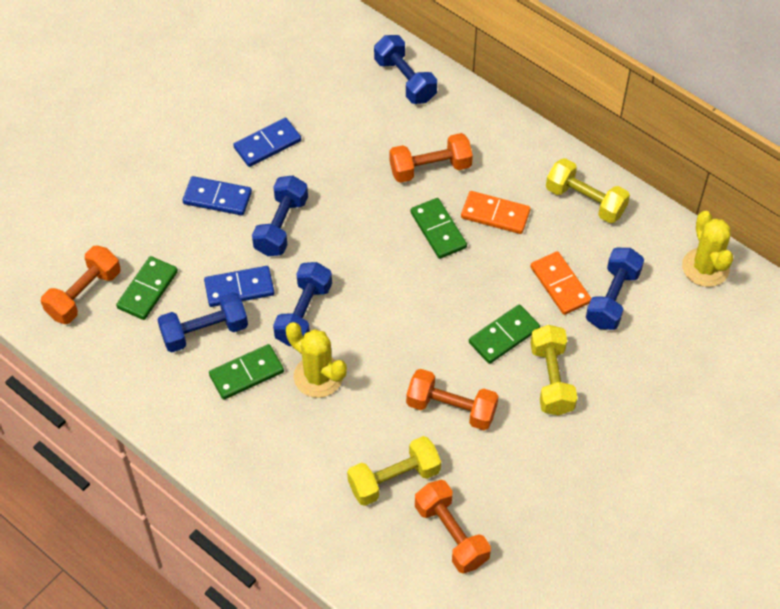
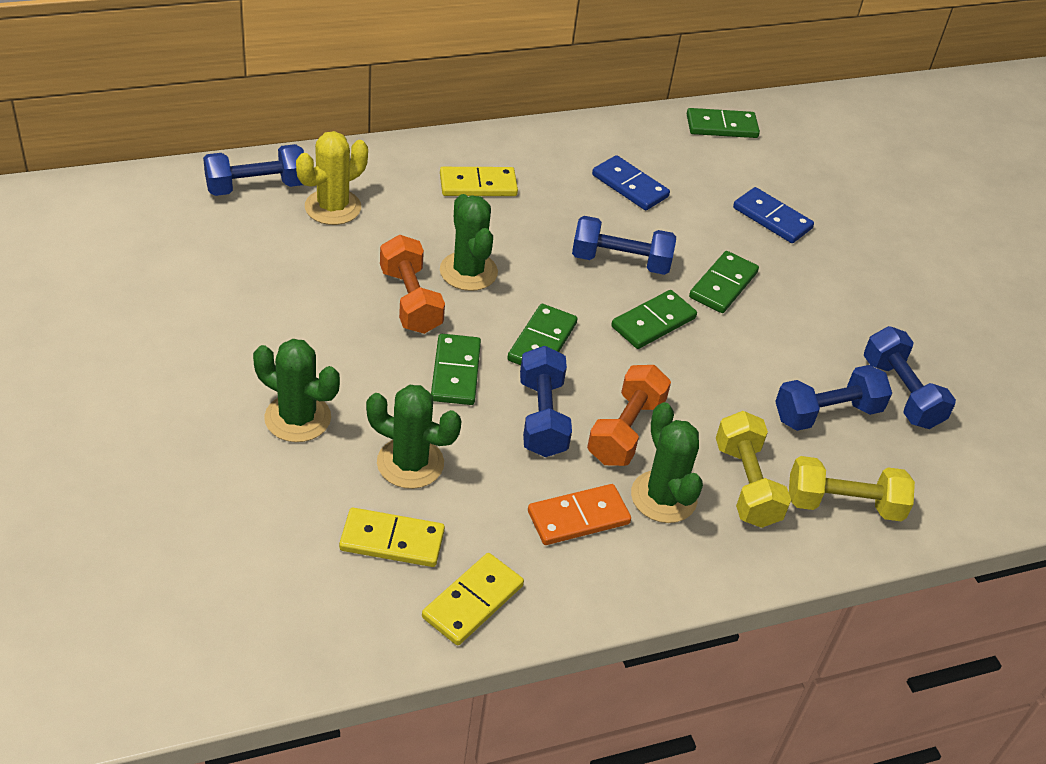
blue domino: 3 -> 2
green cactus: 0 -> 4
green domino: 4 -> 5
orange domino: 2 -> 1
orange dumbbell: 4 -> 2
yellow cactus: 2 -> 1
yellow domino: 0 -> 3
yellow dumbbell: 3 -> 2

